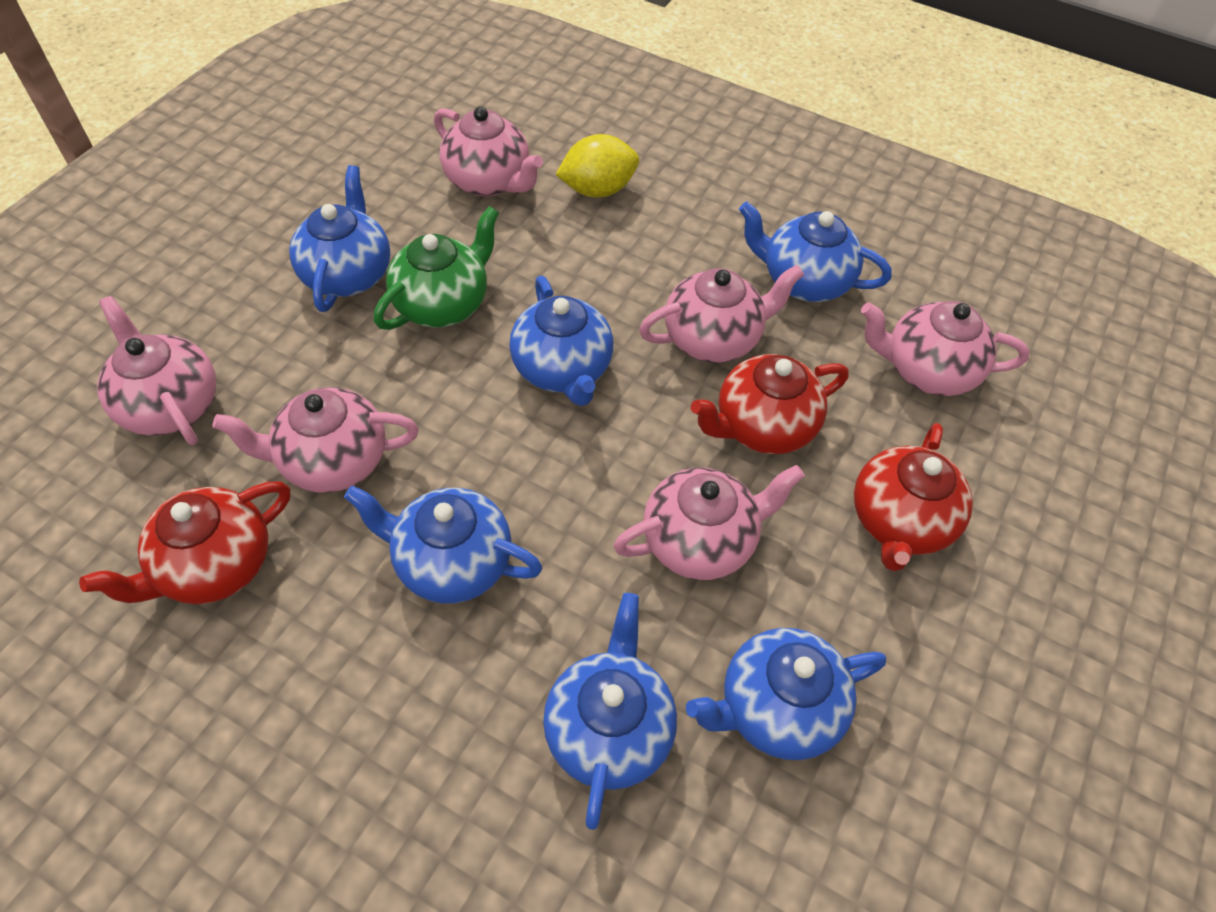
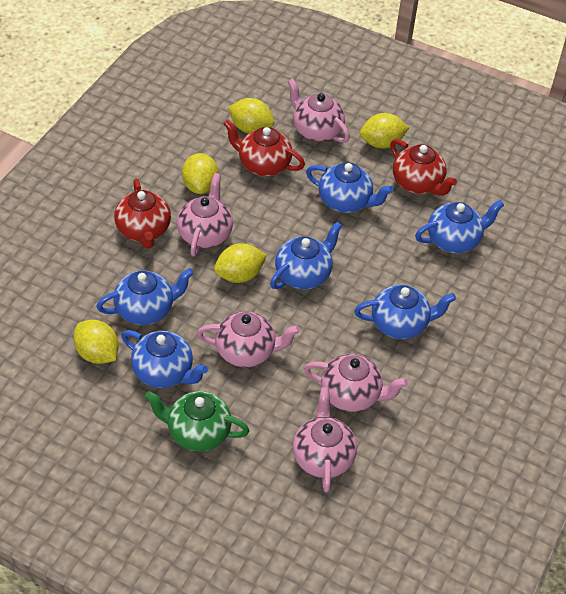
pink teapot: 6 -> 5
yellow lemon: 1 -> 5

